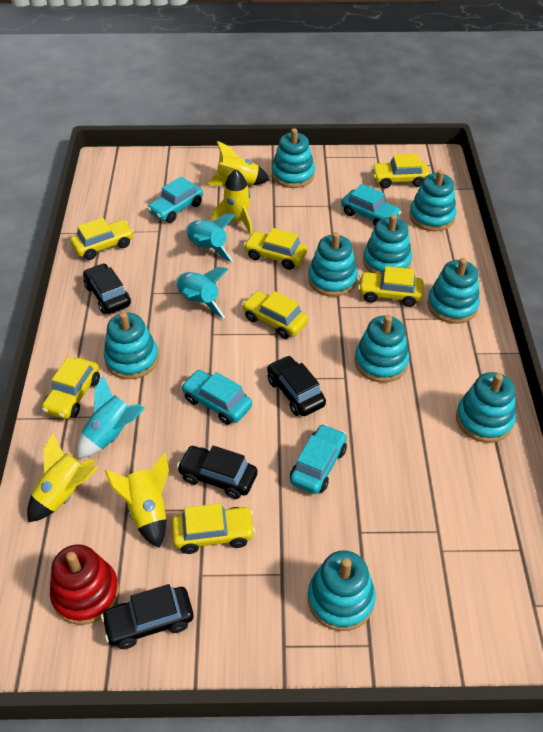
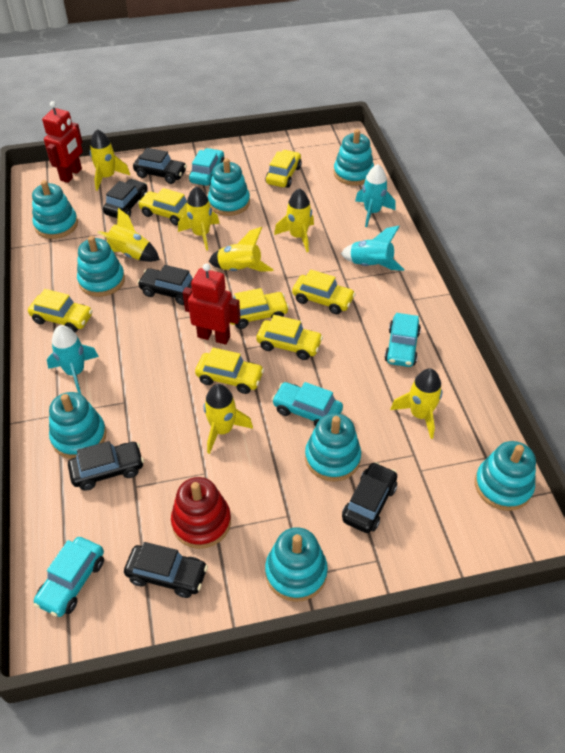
black car: 4 -> 6
red robot: 0 -> 2
turquoise stacking toy: 9 -> 8
yellow rocket: 4 -> 7

